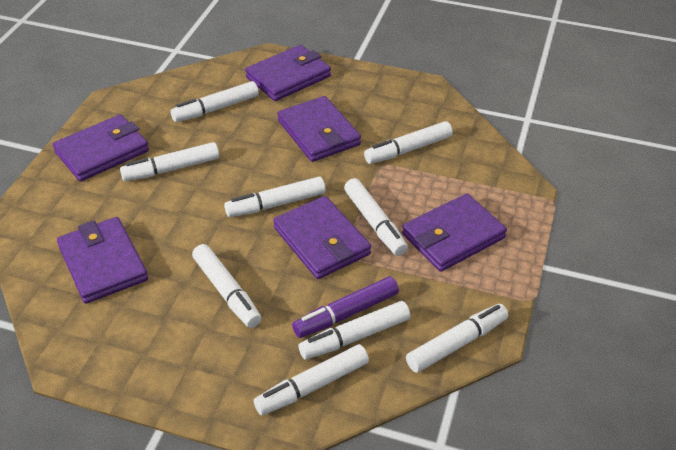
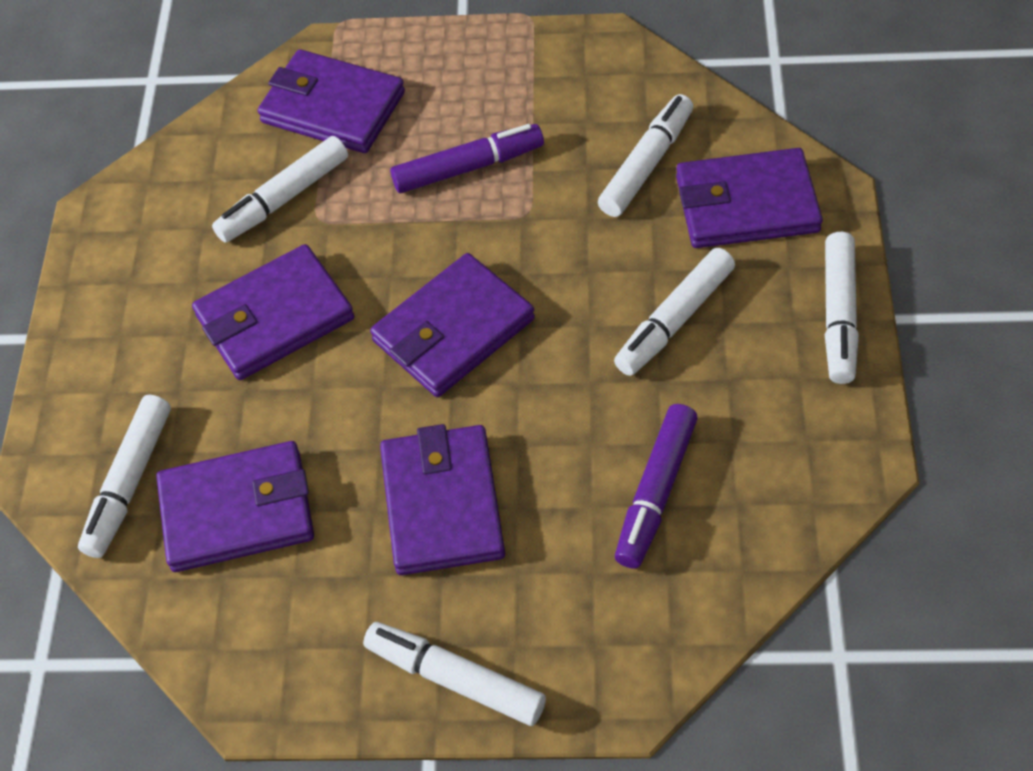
purple marker: 1 -> 2
white marker: 9 -> 6

